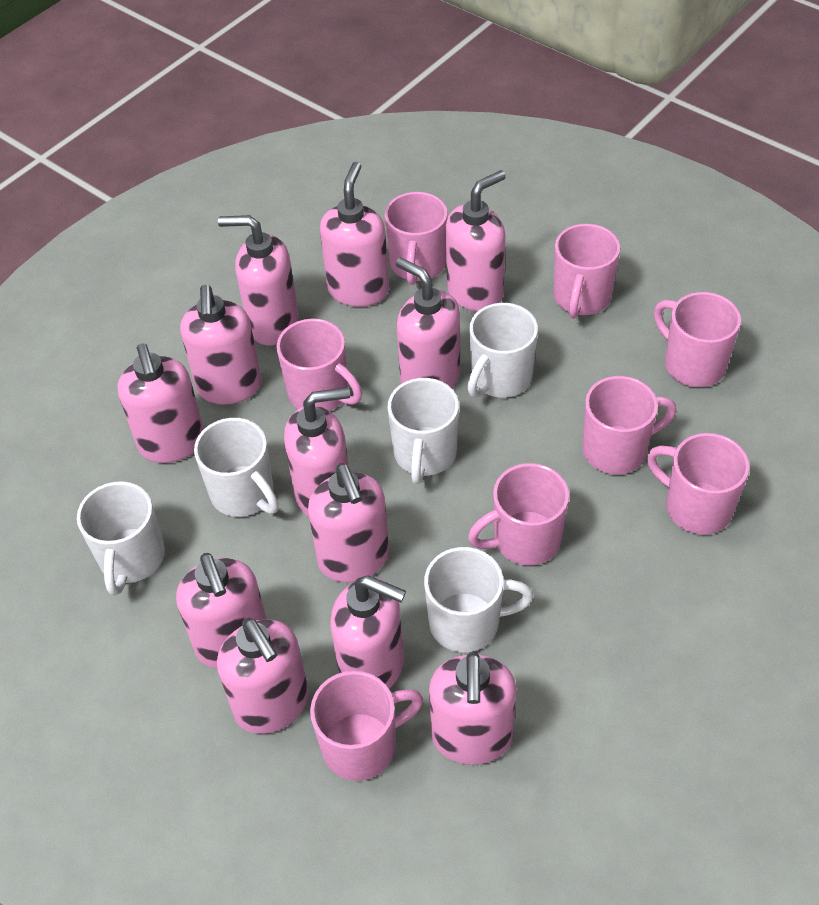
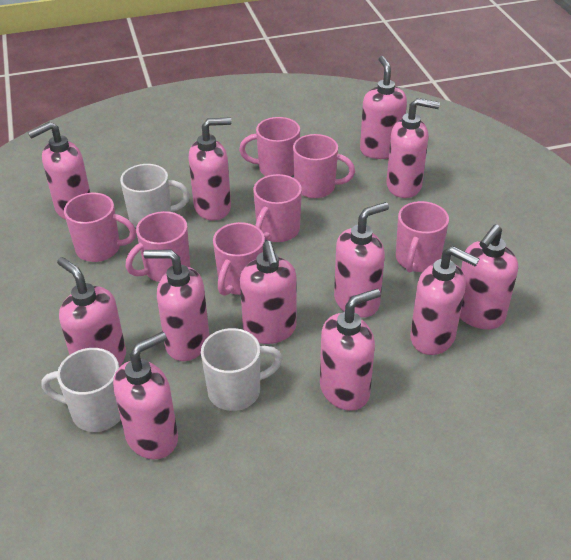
pink mug: 8 -> 7
white mug: 5 -> 3

